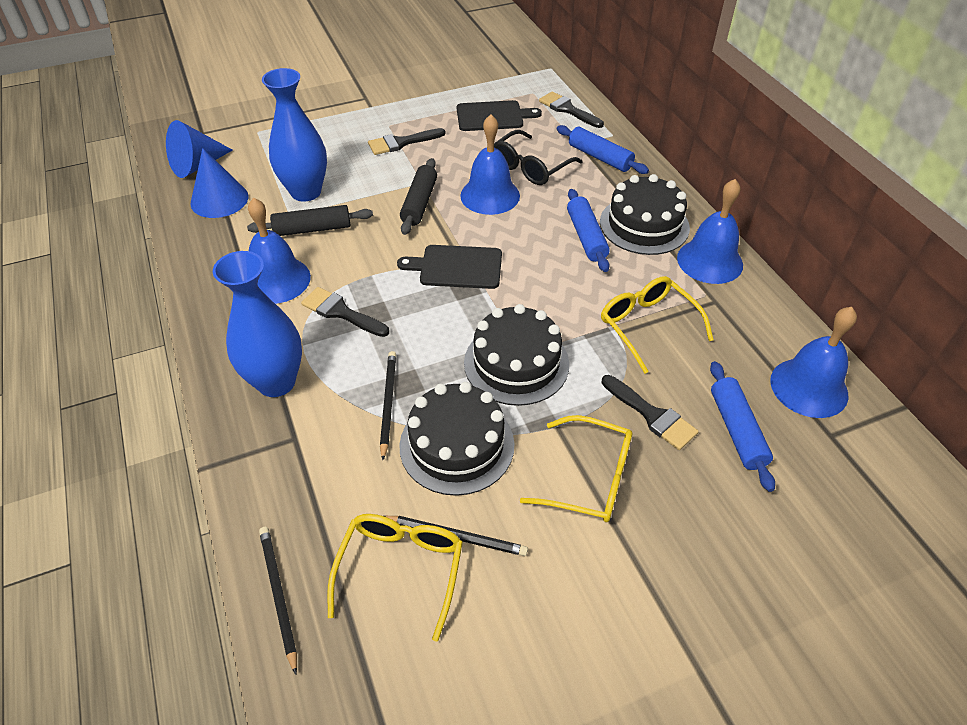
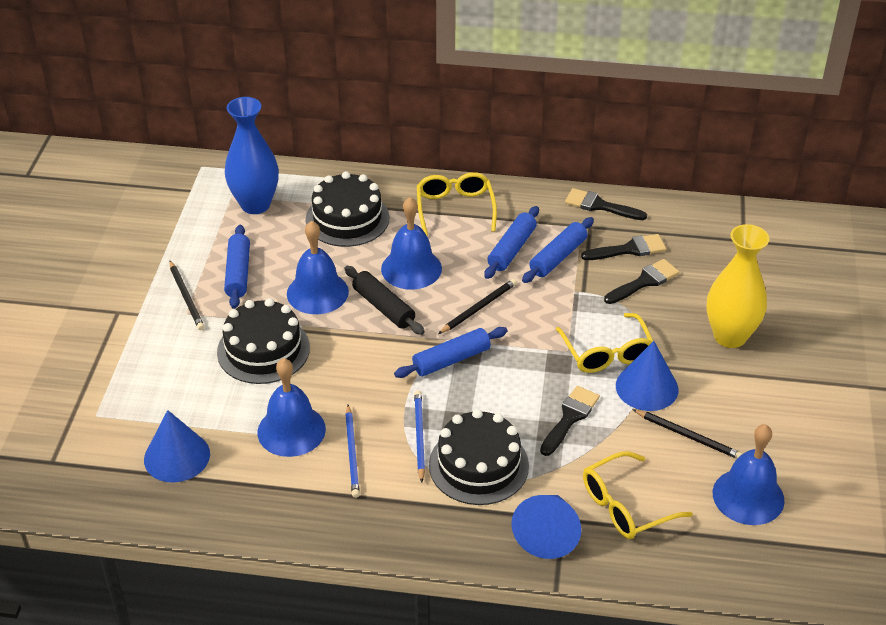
black cutting board: 2 -> 0
black glasses: 1 -> 0
black rolling pin: 2 -> 1
blue cone: 2 -> 3
blue pencil: 0 -> 2
blue rolling pin: 3 -> 4
blue vase: 2 -> 1
yellow vase: 0 -> 1

